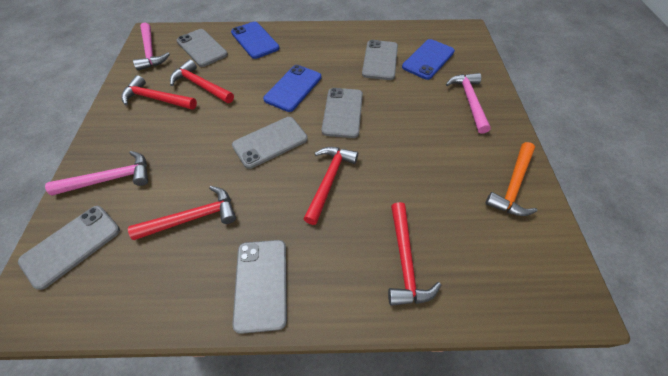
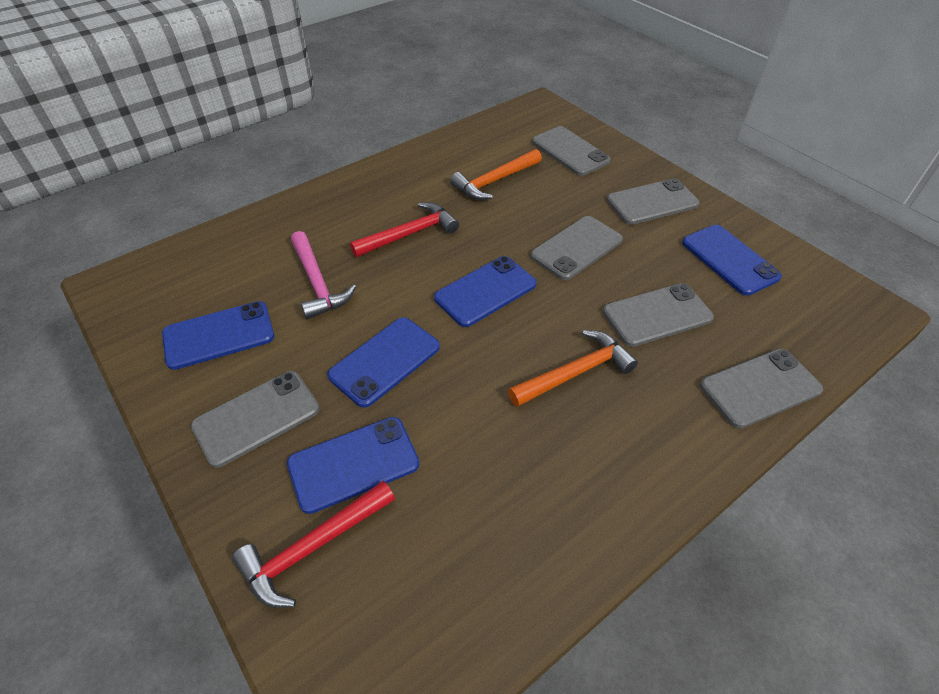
blue phone: 3 -> 5
orange hammer: 1 -> 2
pink hammer: 3 -> 1
red hammer: 5 -> 2

